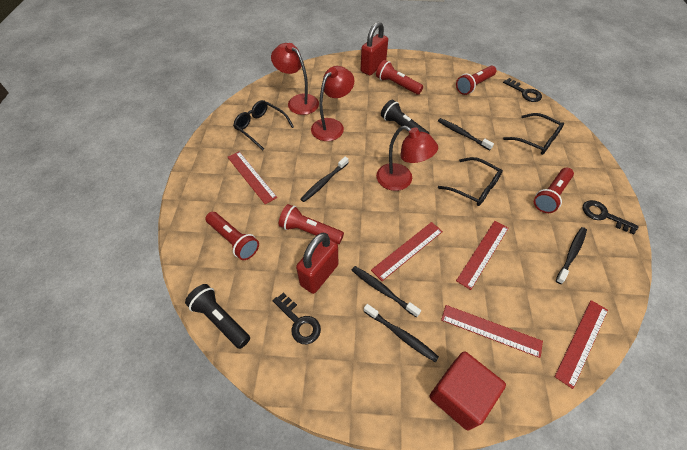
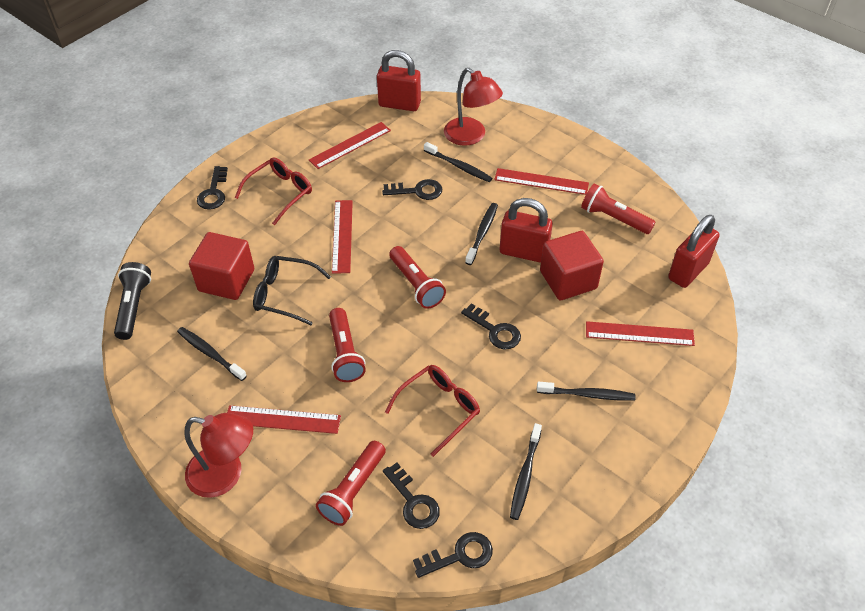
black flashlight: 2 -> 1
black glasses: 3 -> 1
black key: 3 -> 5
red cube: 1 -> 2
red flashlight: 5 -> 4
red glasses: 0 -> 2
red lamp: 3 -> 2
red padlock: 2 -> 3

